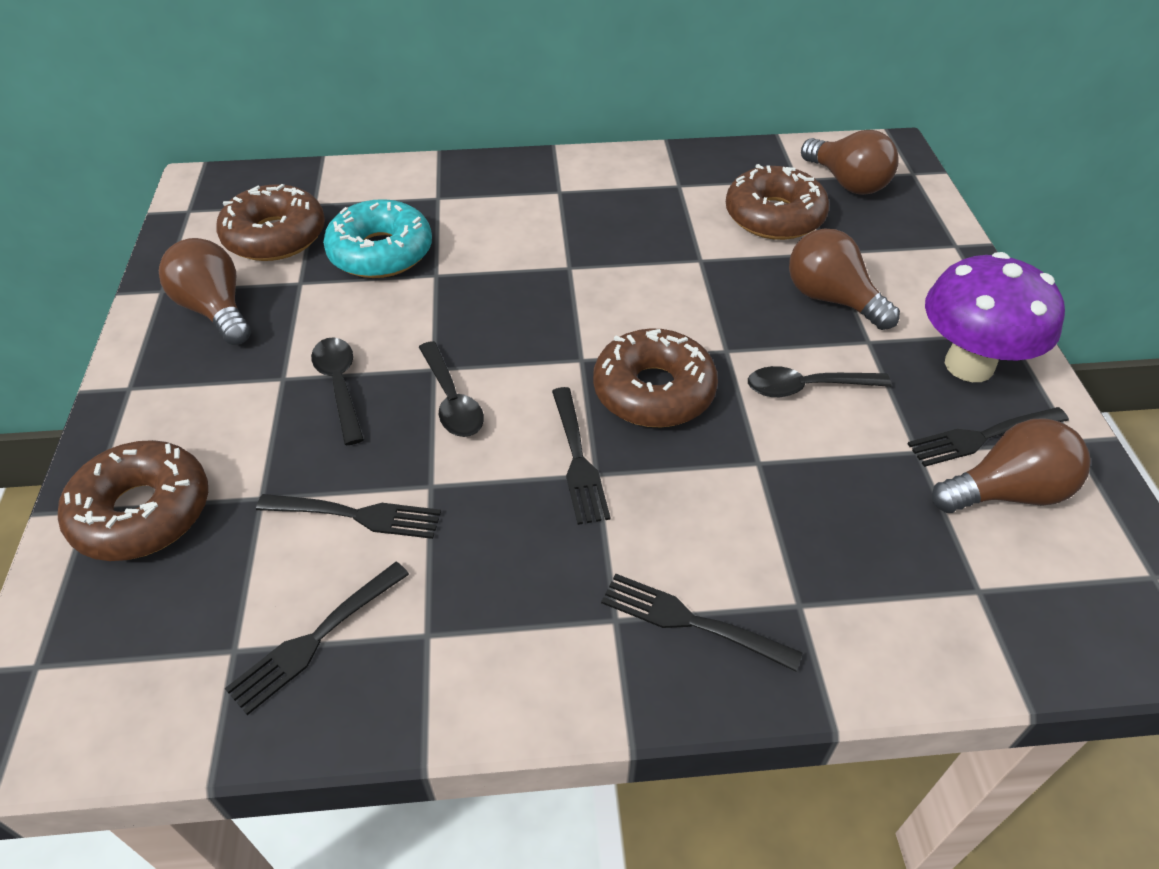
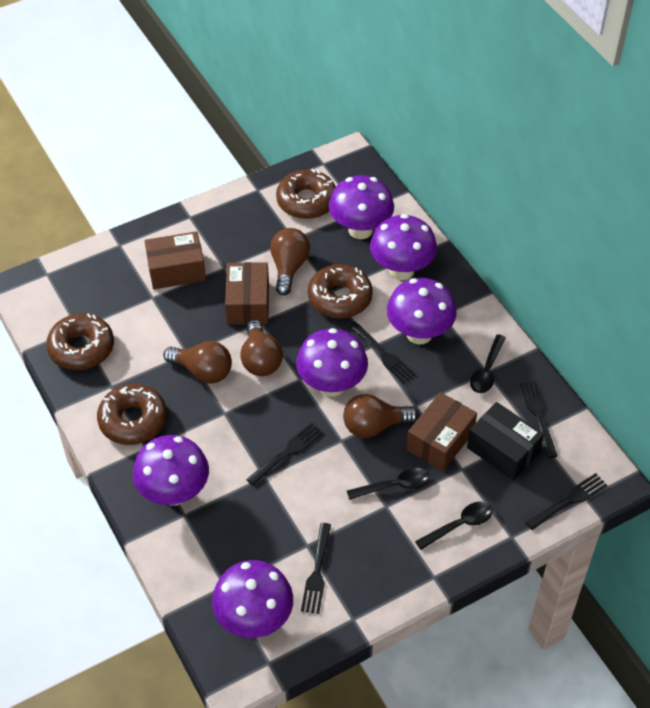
black box: 0 -> 1
brown box: 0 -> 3
purple mushroom: 1 -> 6
turquoise donut: 1 -> 0

